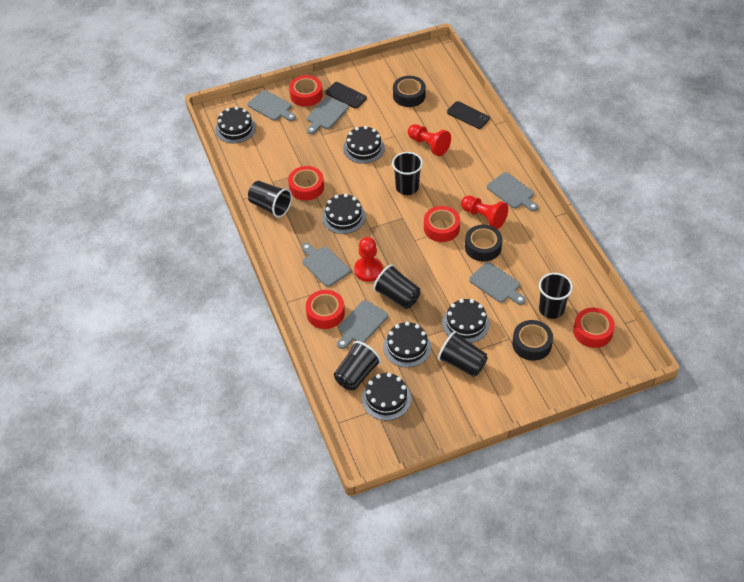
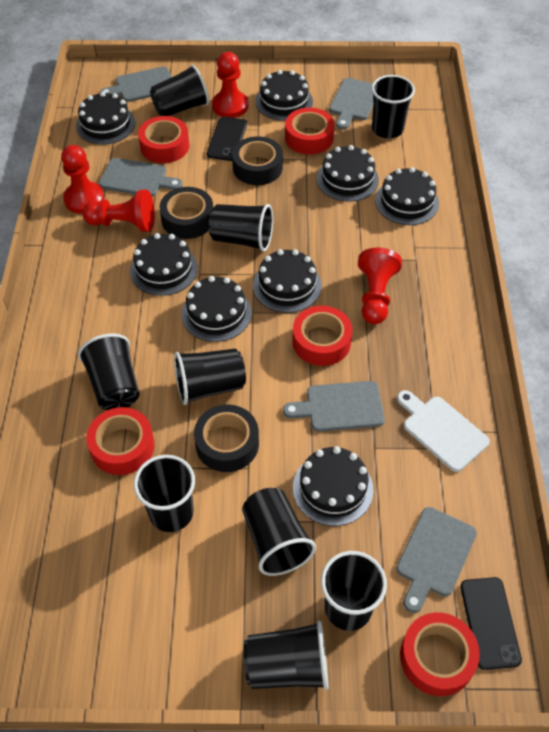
black cake: 6 -> 8
black cup: 6 -> 9
grey cutting board: 6 -> 5
red pawn: 3 -> 4
white cutting board: 0 -> 1

